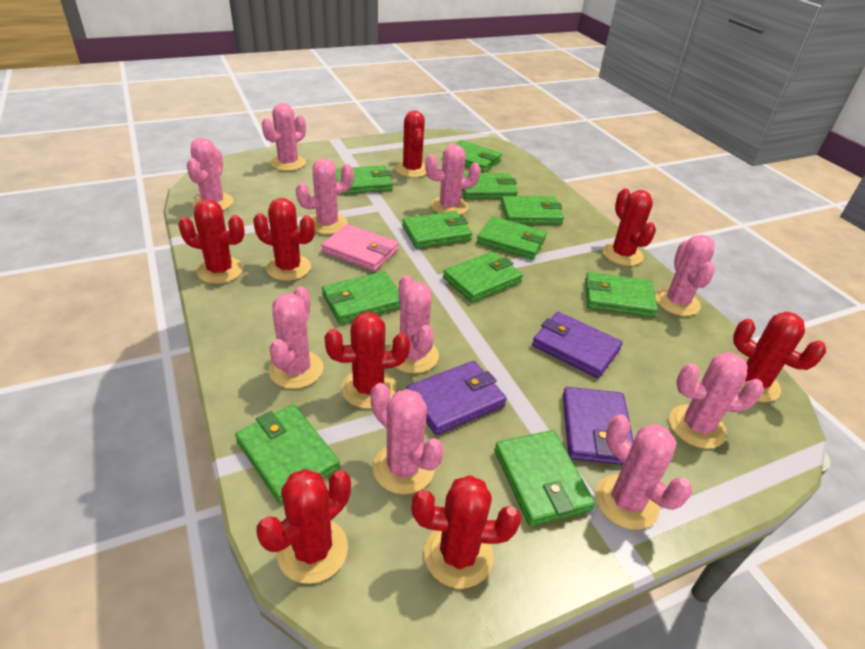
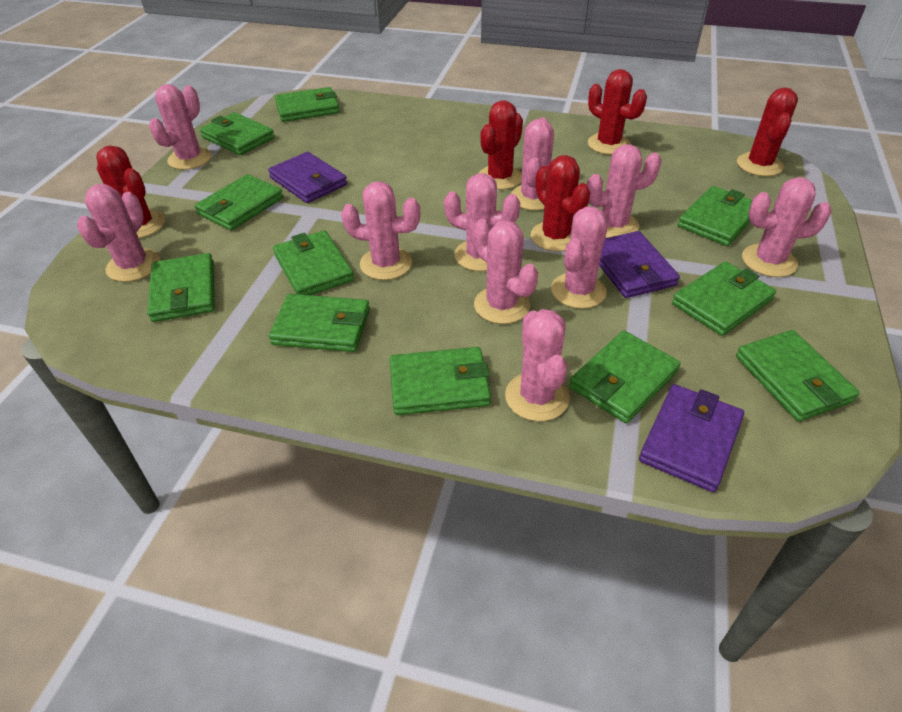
pink wallet: 1 -> 0
red cactus: 8 -> 5

